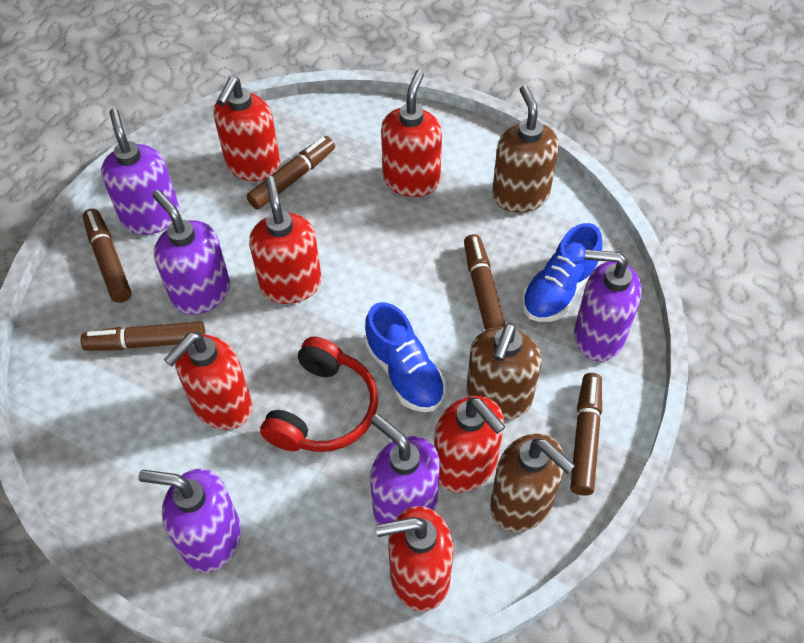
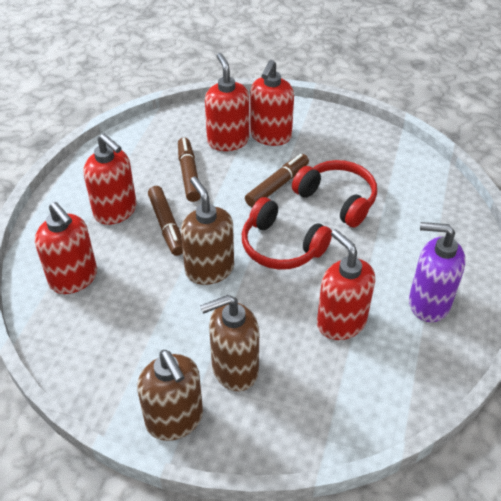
blue shoe: 2 -> 0
brown marker: 5 -> 3
purple soap dispenser: 5 -> 1
red headphones: 1 -> 2
red soap dispenser: 6 -> 5

